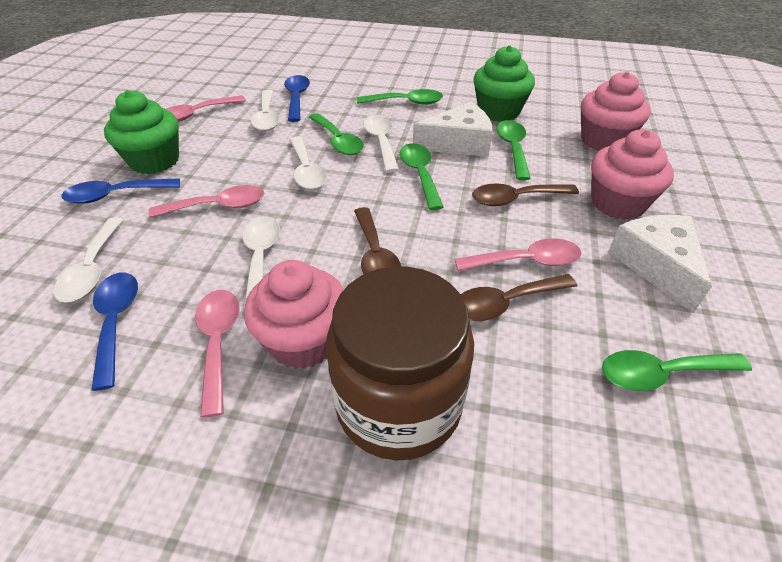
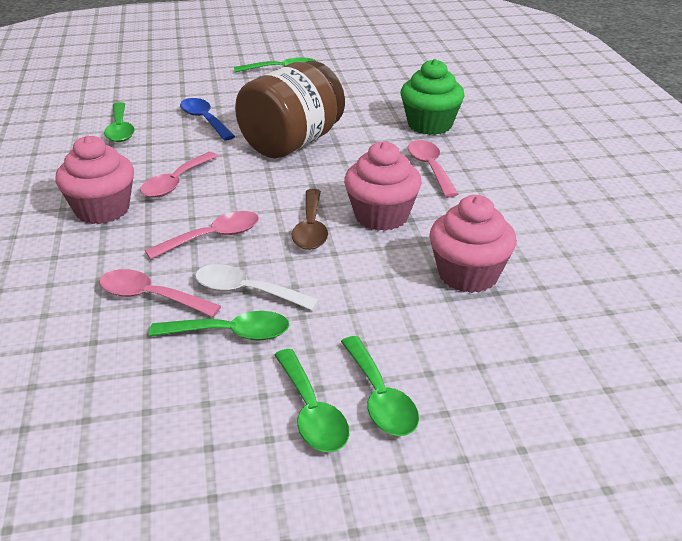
blue spoon: 3 -> 1
brown spoon: 3 -> 1
green cupcake: 2 -> 1
white cheese: 2 -> 0
white spoon: 5 -> 1

